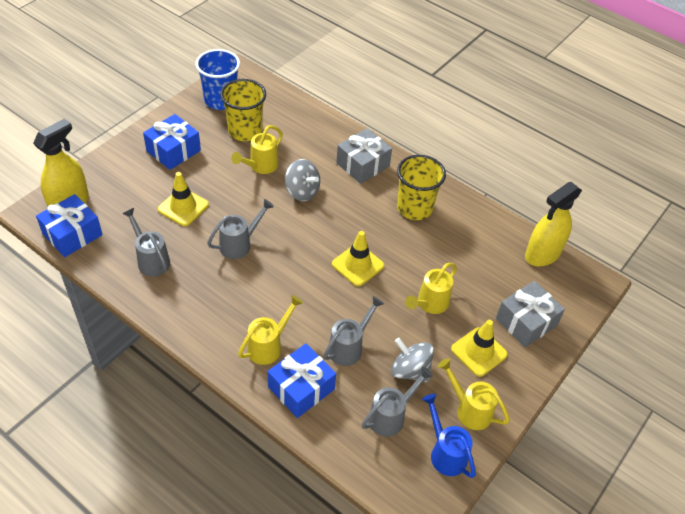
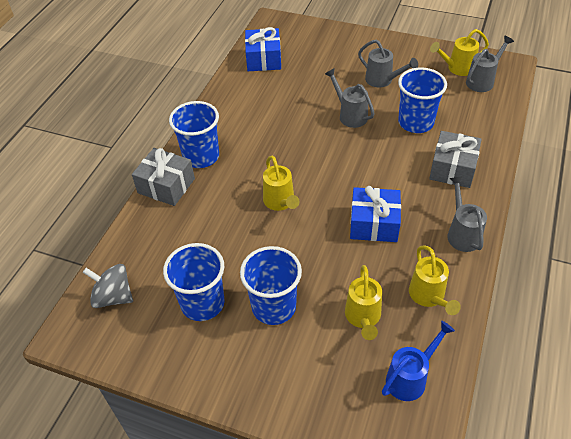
blue cup: 1 -> 4
blue gift: 3 -> 2
grey spinning top: 2 -> 1
yellow cup: 2 -> 0
yellow spray bottle: 2 -> 0
yellow traffic cone: 3 -> 0

